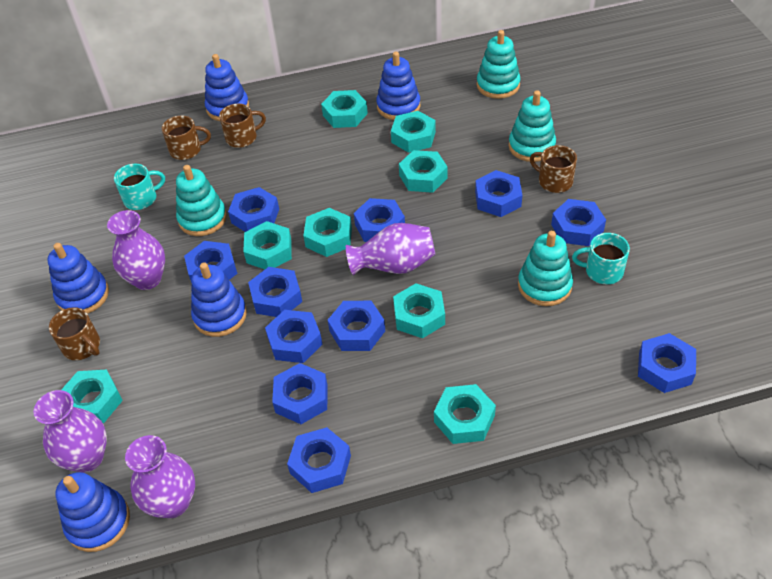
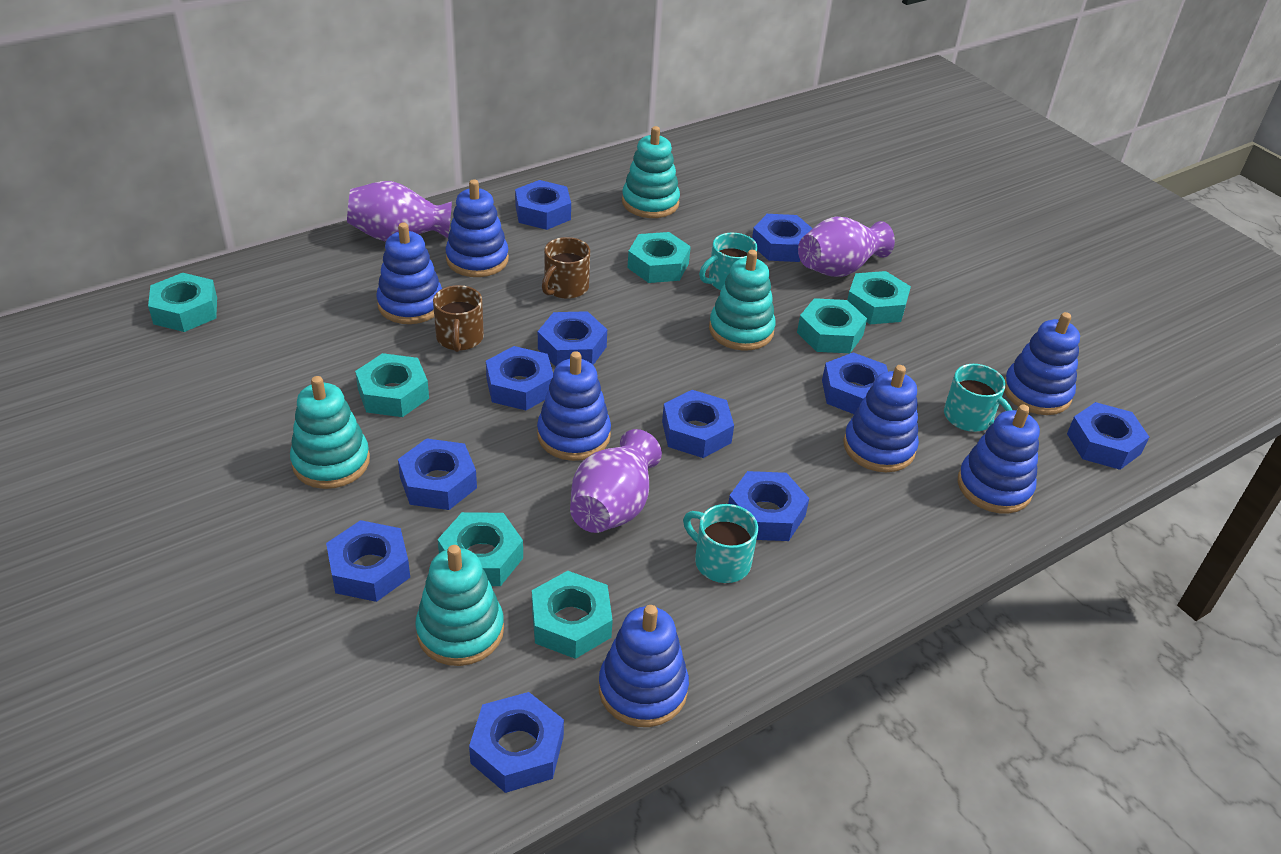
blue stacking toy: 5 -> 7
brown mug: 4 -> 2
purple vase: 4 -> 3
turquoise mug: 2 -> 3
turquoise nut: 8 -> 7

